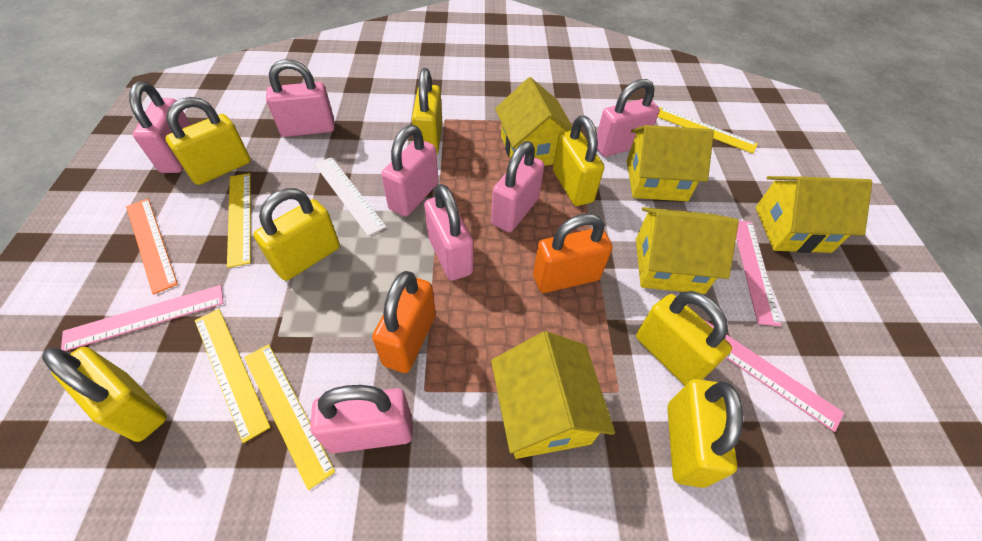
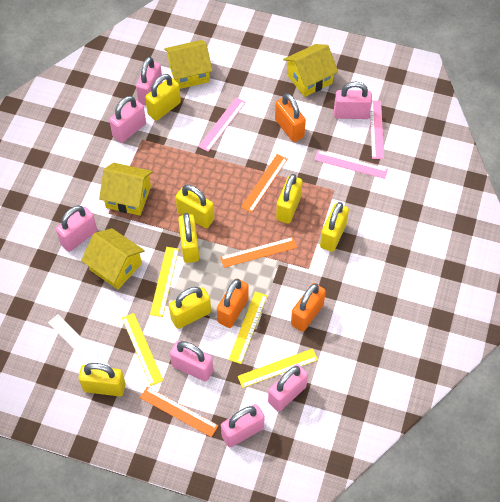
orange padlock: 2 -> 3
orange ruler: 1 -> 3
yellow house: 5 -> 4

